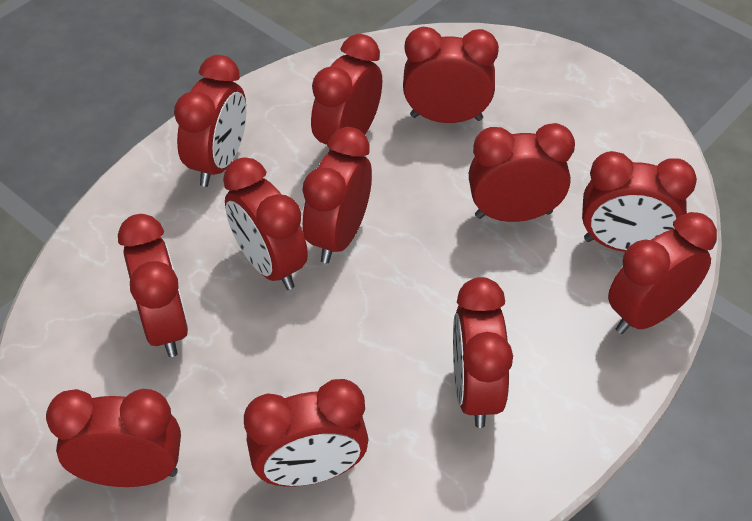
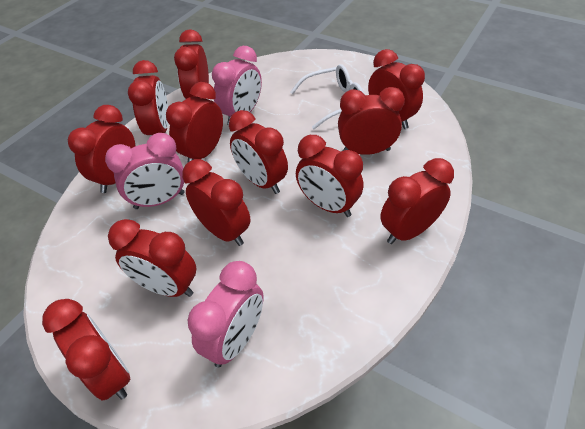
pink clock: 0 -> 3
white glasses: 0 -> 1

